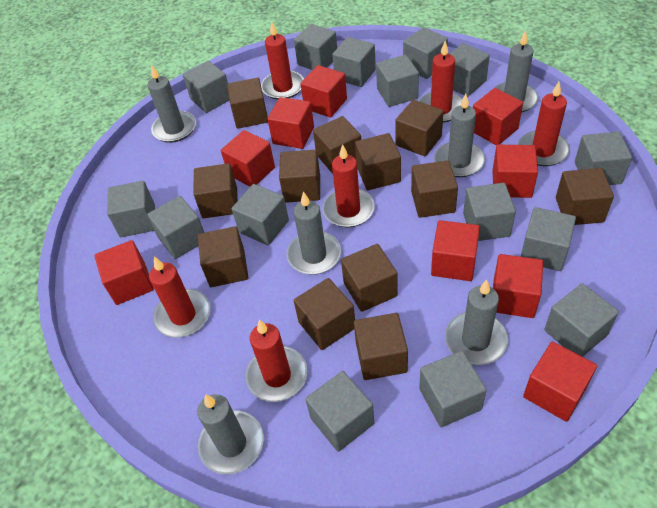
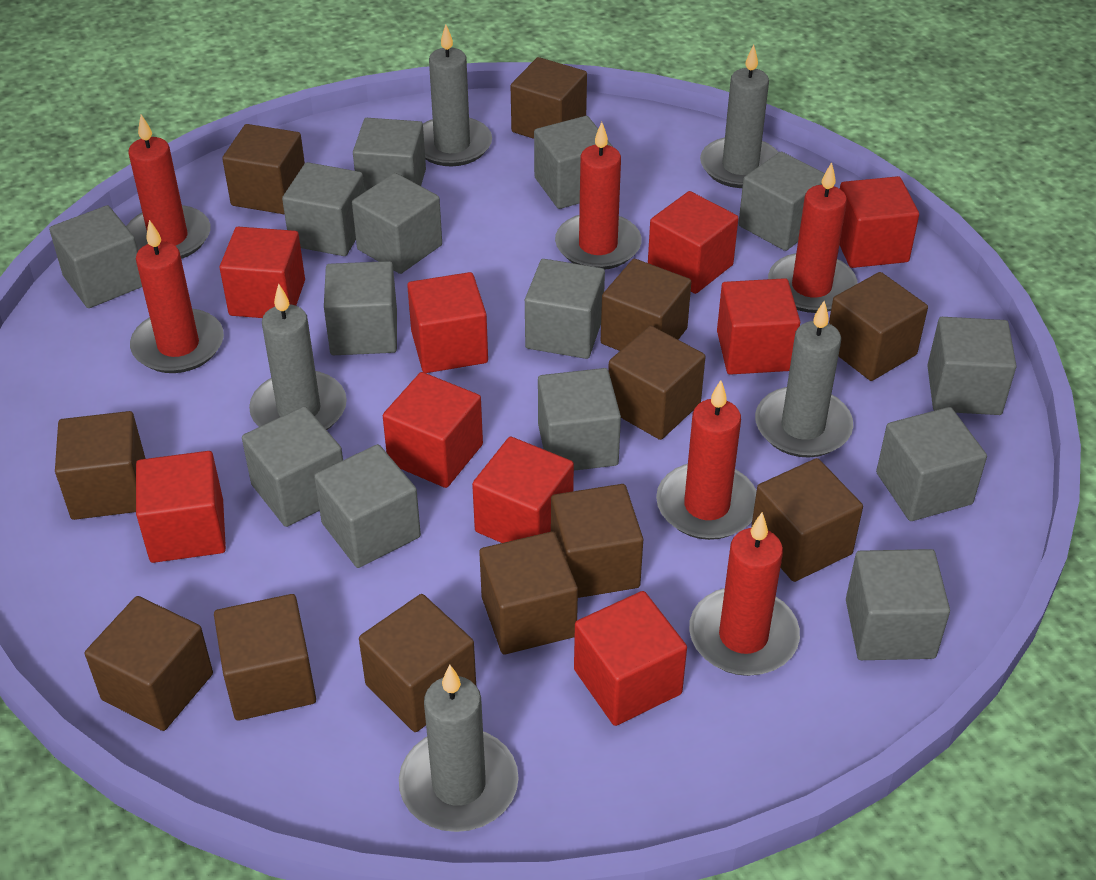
grey candle: 6 -> 5
grey cube: 15 -> 14

